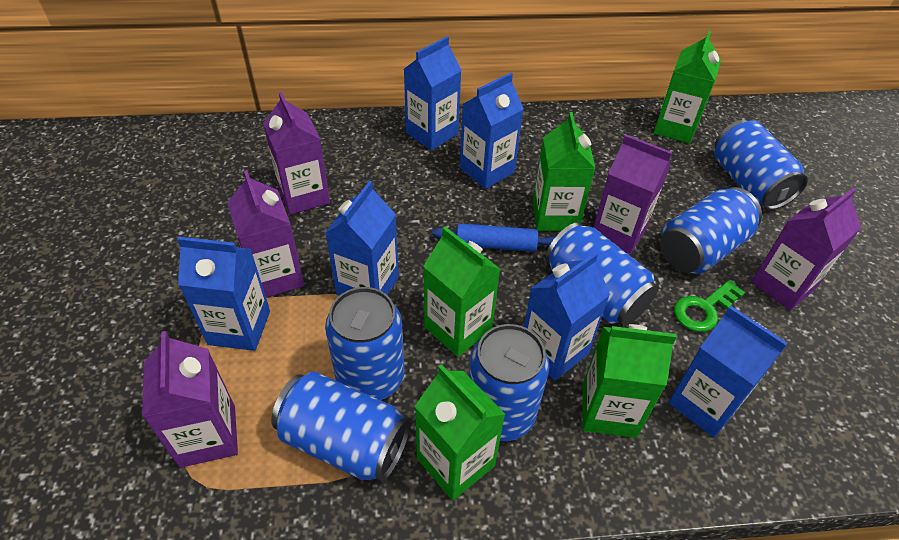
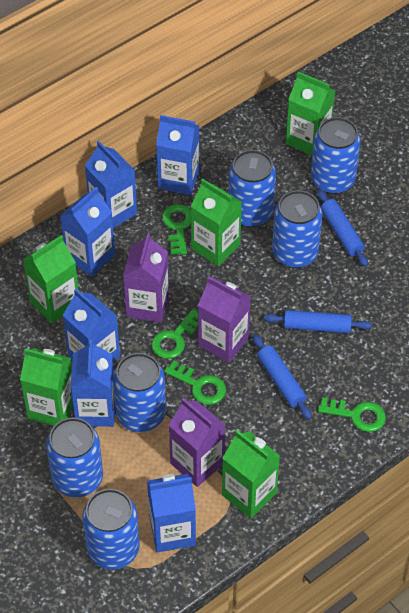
blue rolling pin: 1 -> 3
green key: 1 -> 4
purple carton: 5 -> 3

